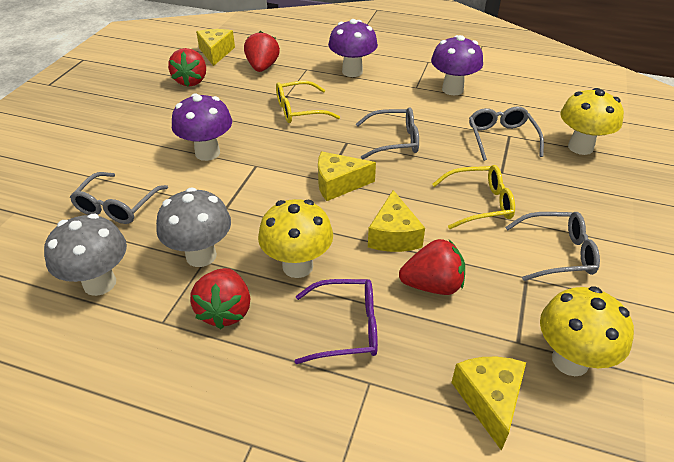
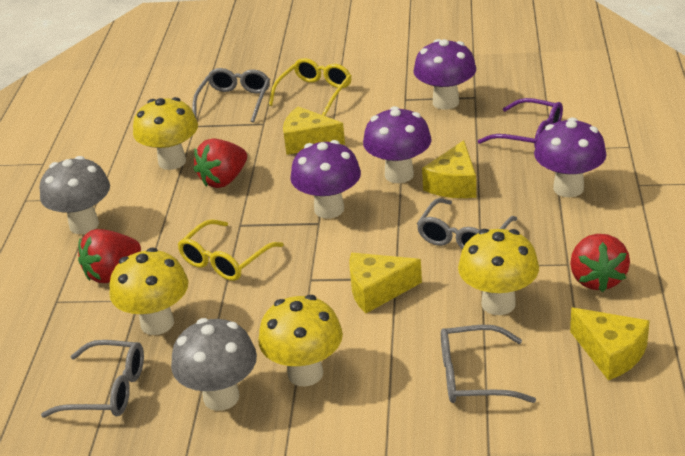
purple mushroom: 3 -> 4
red strawberry: 4 -> 3
yellow mushroom: 3 -> 4

